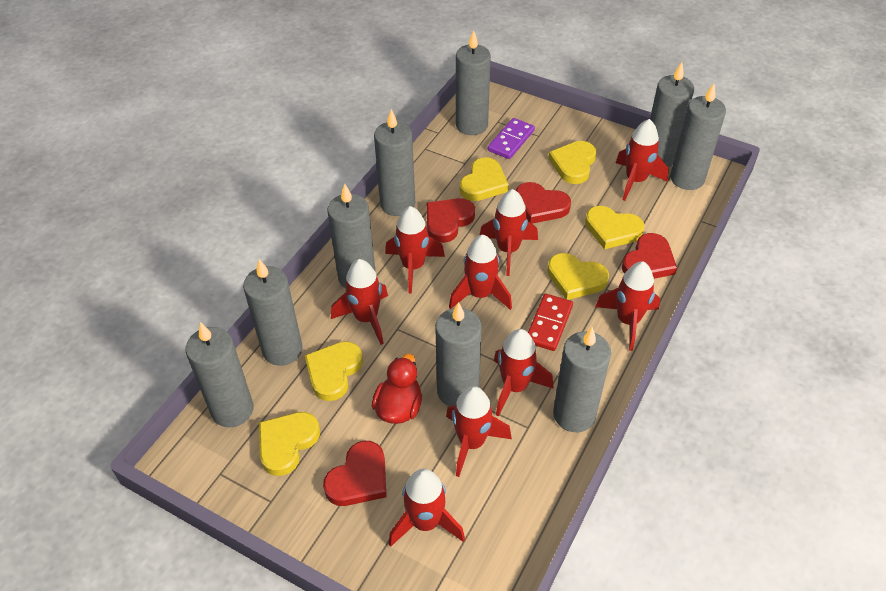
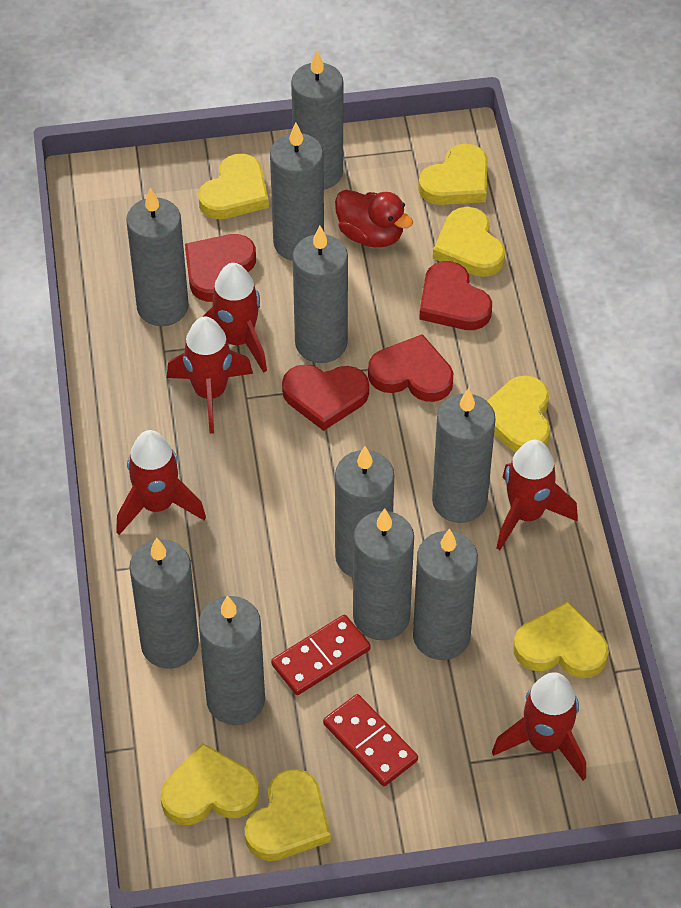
grey candle: 9 -> 10
purple domino: 1 -> 0
red domino: 1 -> 2
red rocket: 9 -> 5
yellow heart: 6 -> 7

